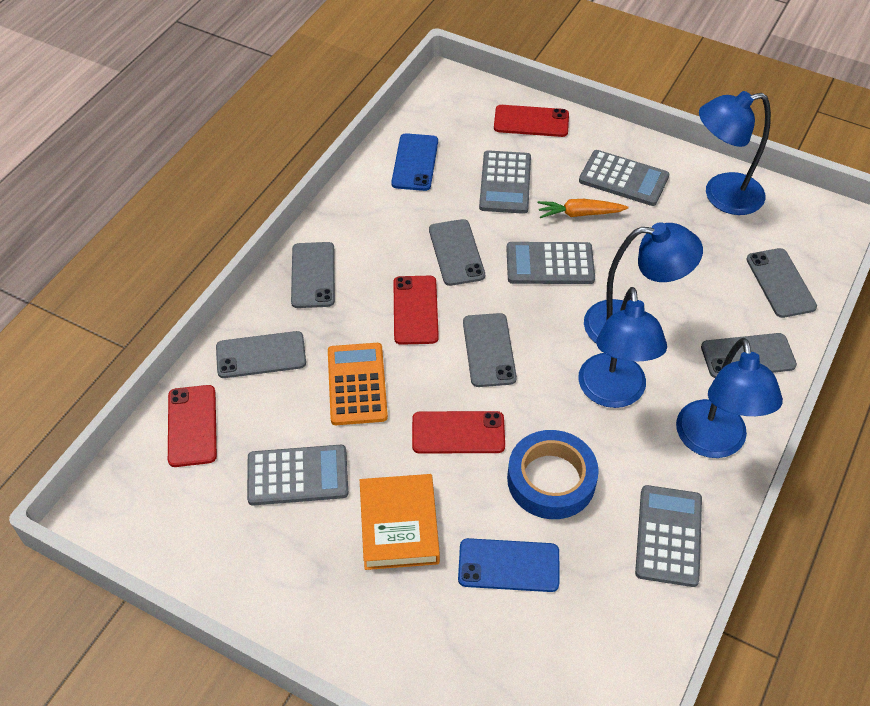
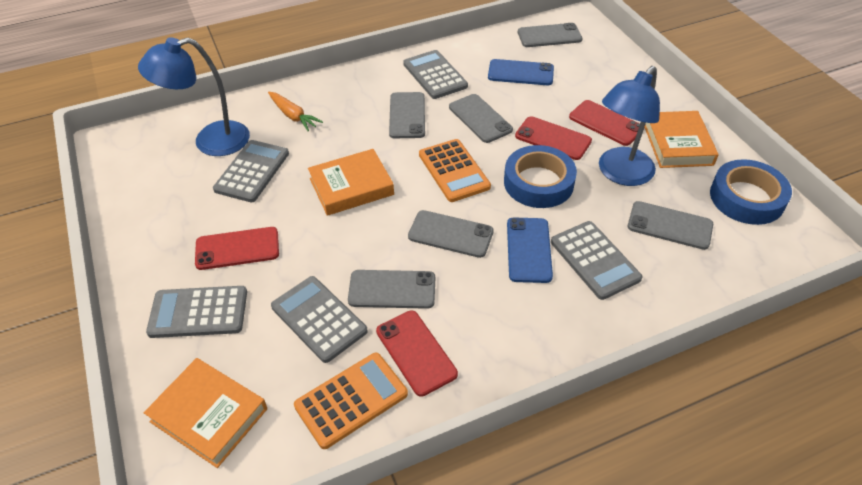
blue lamp: 4 -> 2
blue tape: 1 -> 2
orange book: 1 -> 3
orange calculator: 1 -> 2

